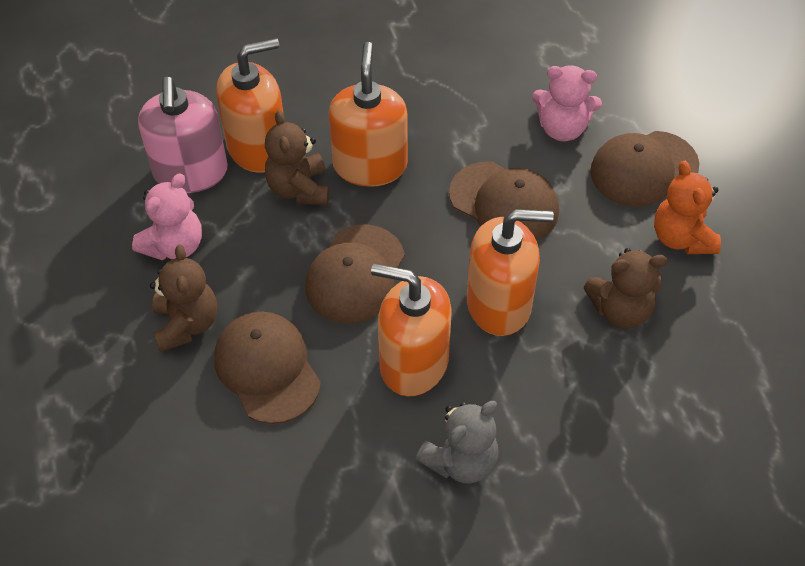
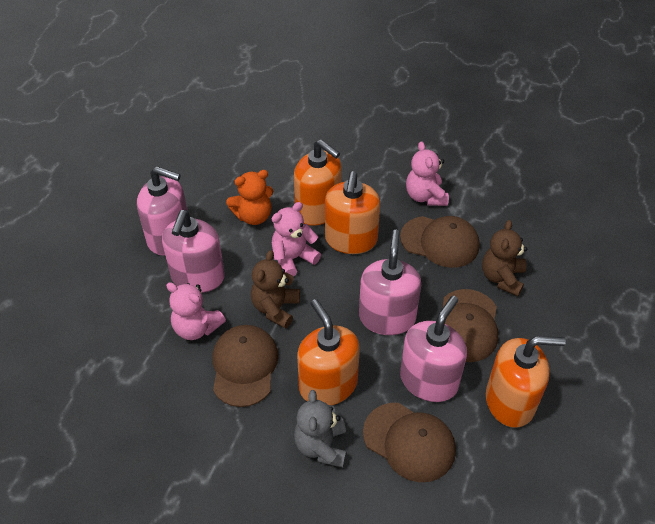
brown teddy bear: 3 -> 2
pink soap dispenser: 1 -> 4
pink teddy bear: 2 -> 3

